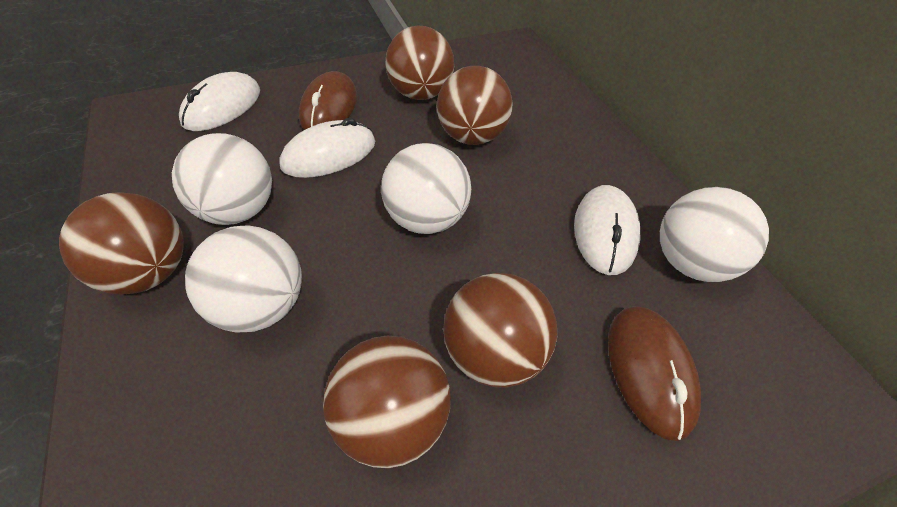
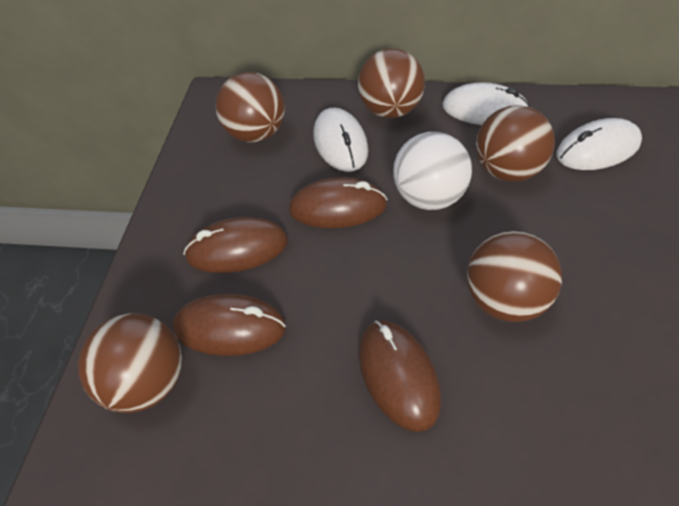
brown mouse: 2 -> 4
white ball: 4 -> 1

